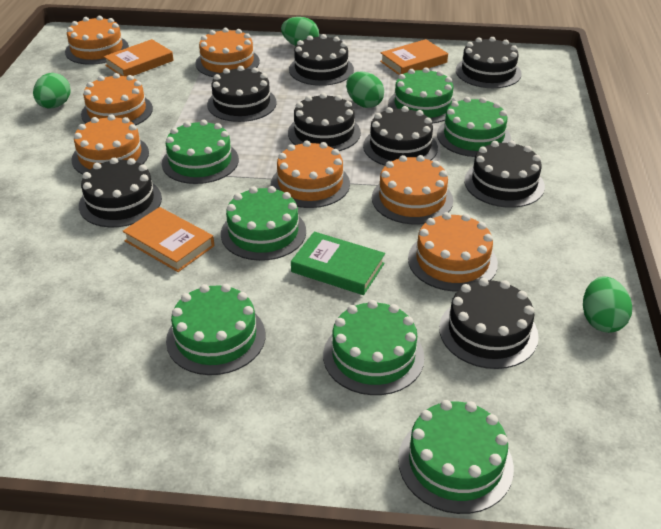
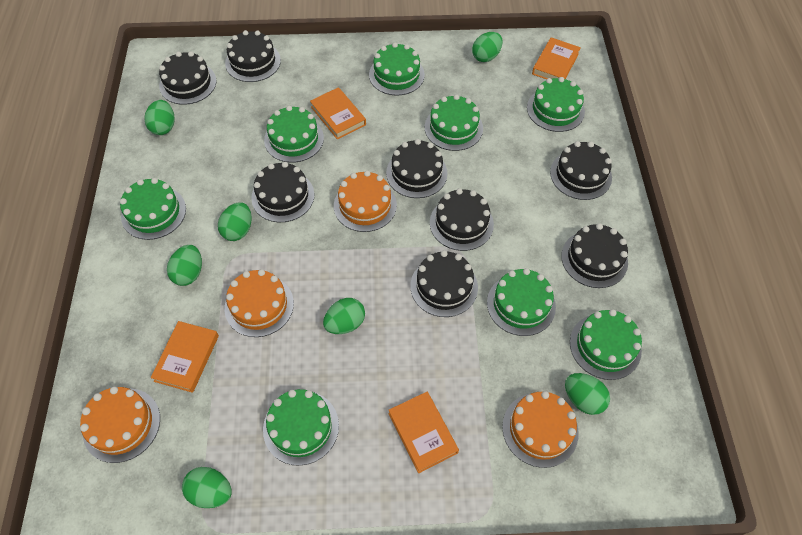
green book: 1 -> 0
green cake: 7 -> 8
green egg: 4 -> 7
orange book: 3 -> 4
orange cake: 7 -> 4

